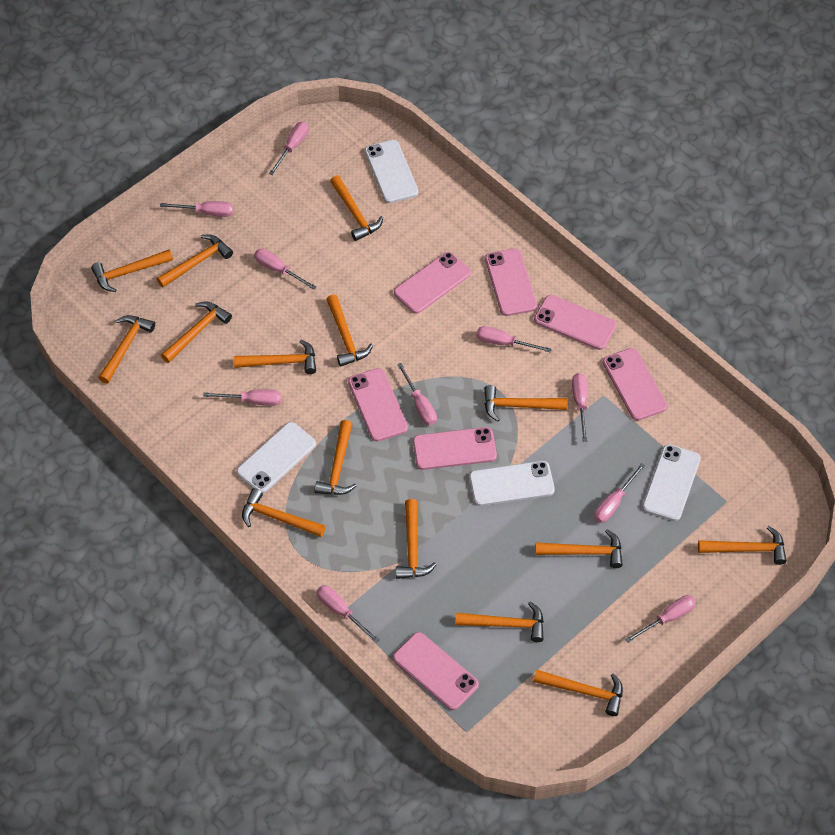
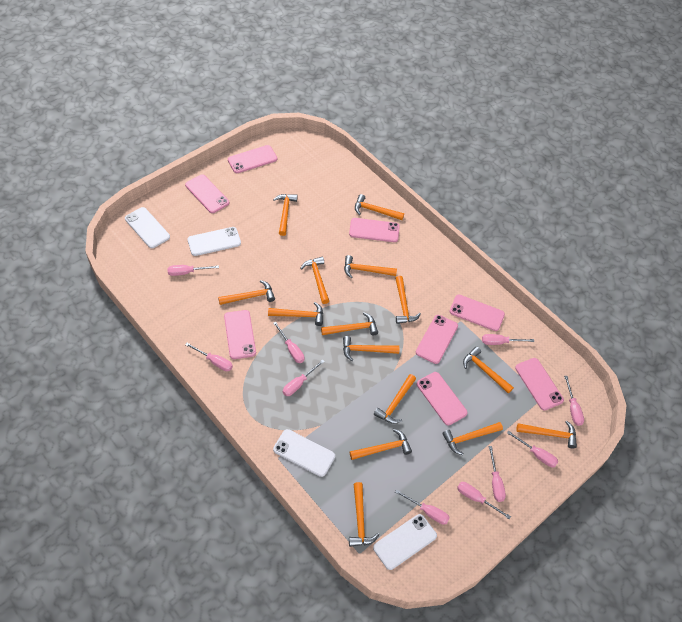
pink phone: 7 -> 8

